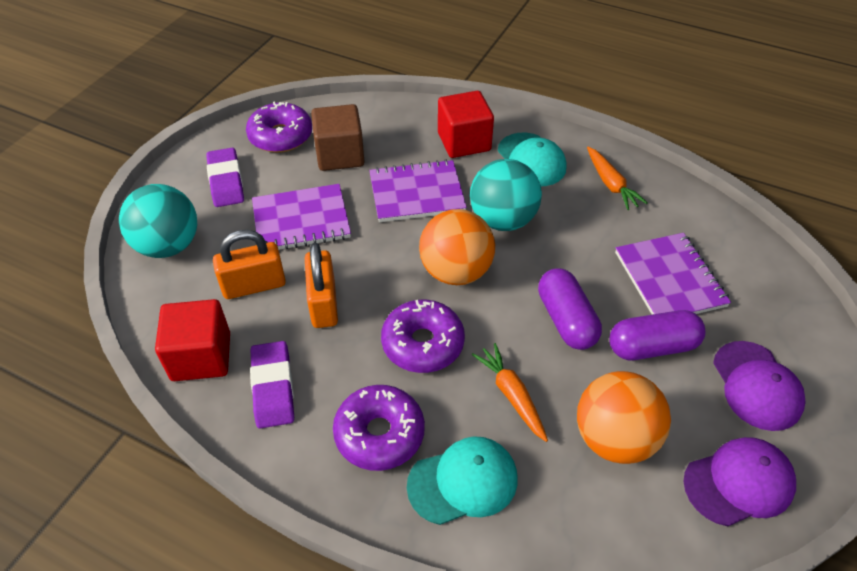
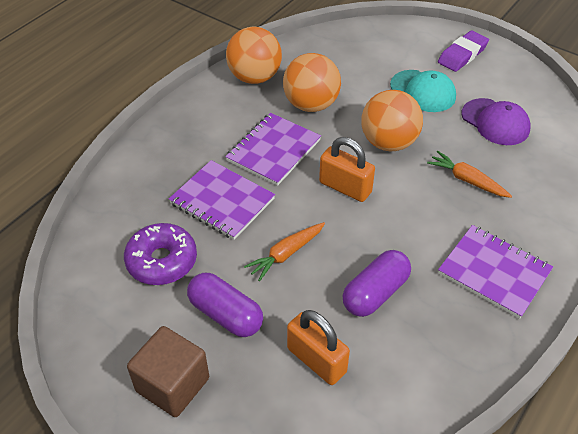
orange ball: 2 -> 3
purple cap: 2 -> 1
purple donut: 3 -> 1
purple eraser: 2 -> 1
red cube: 2 -> 0
turquoise ball: 2 -> 0
turquoise cap: 2 -> 1

